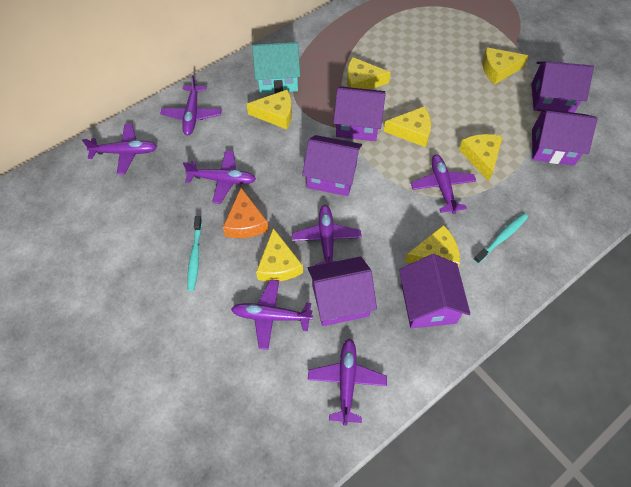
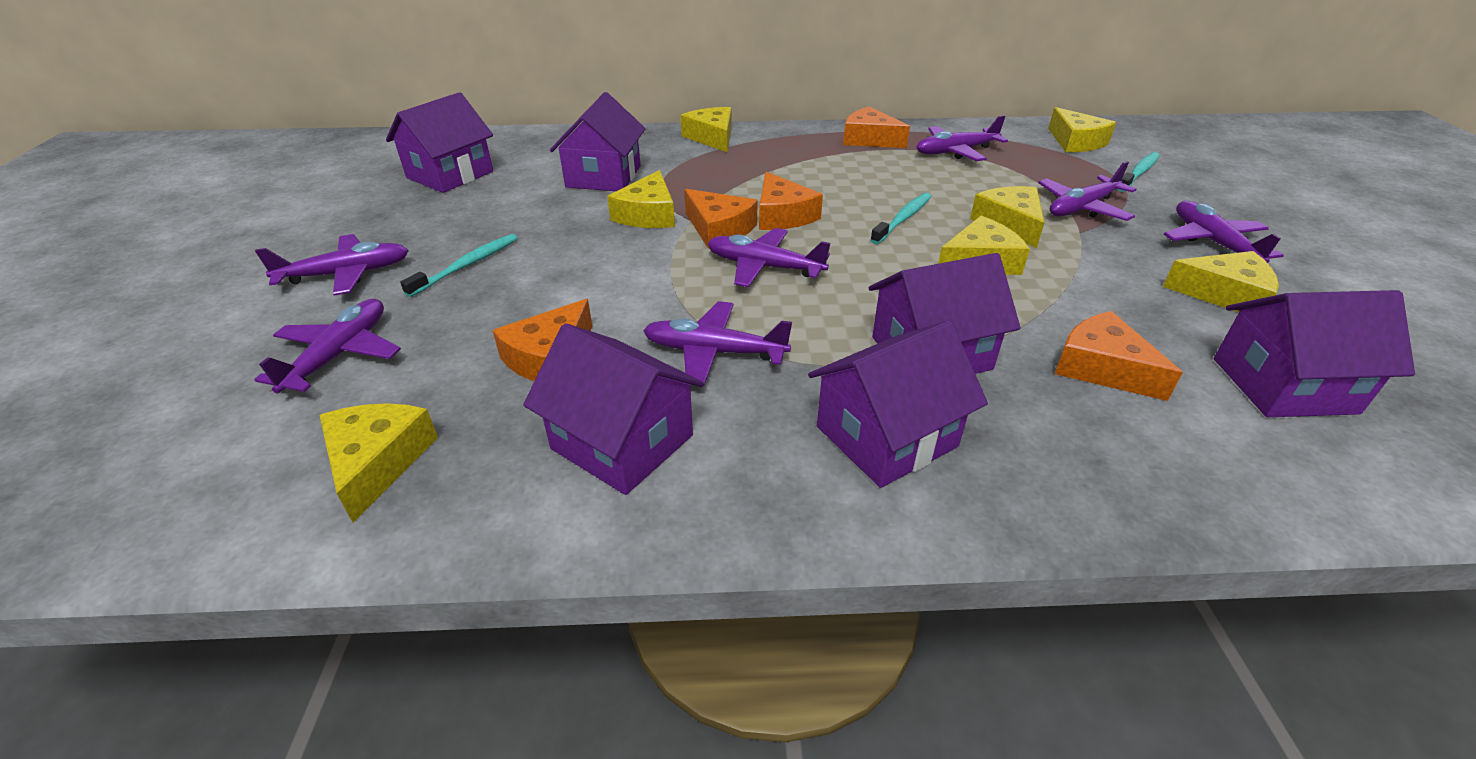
orange cheese: 1 -> 5
turquoise house: 1 -> 0
turquoise toothbrush: 2 -> 3

